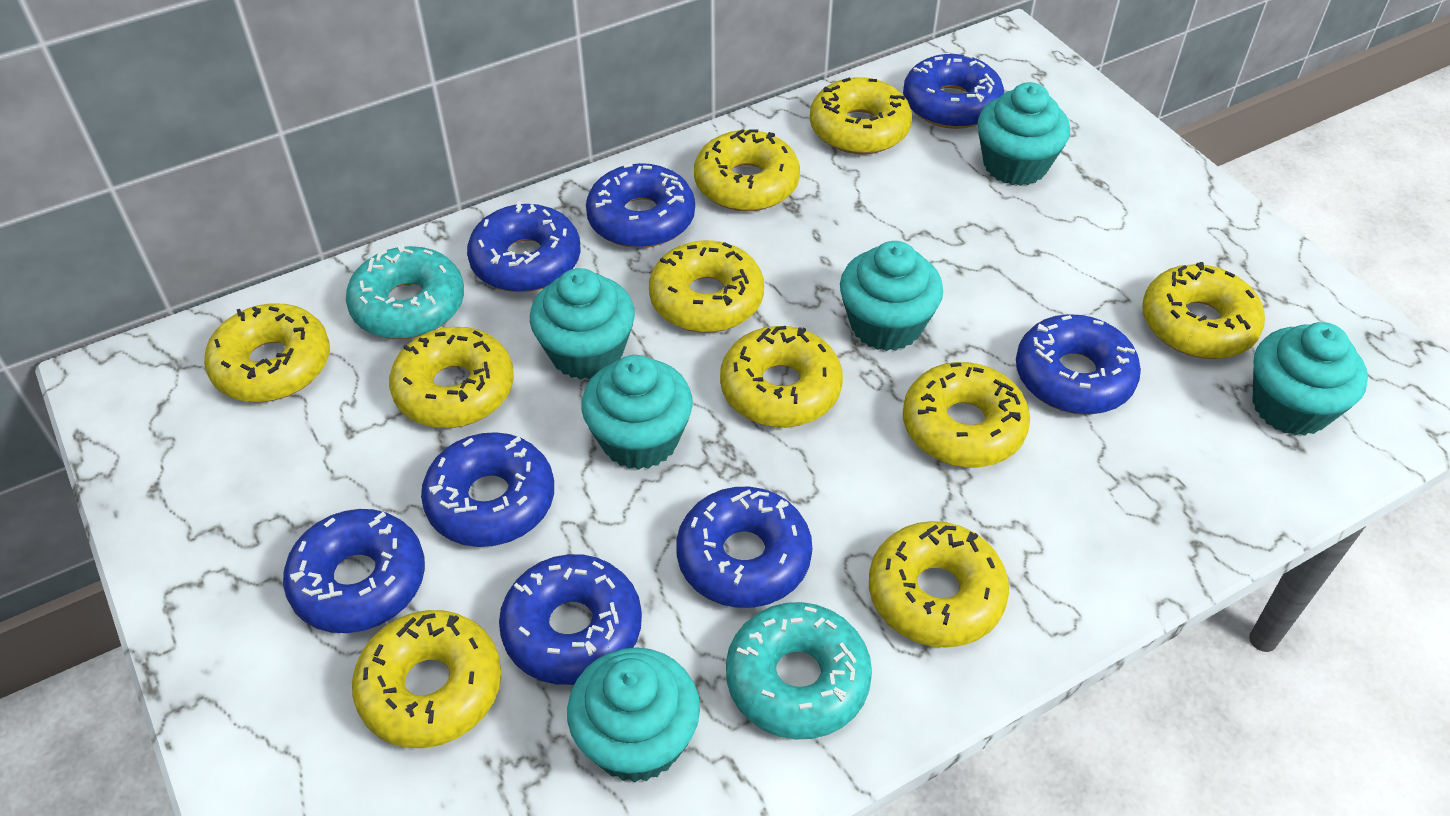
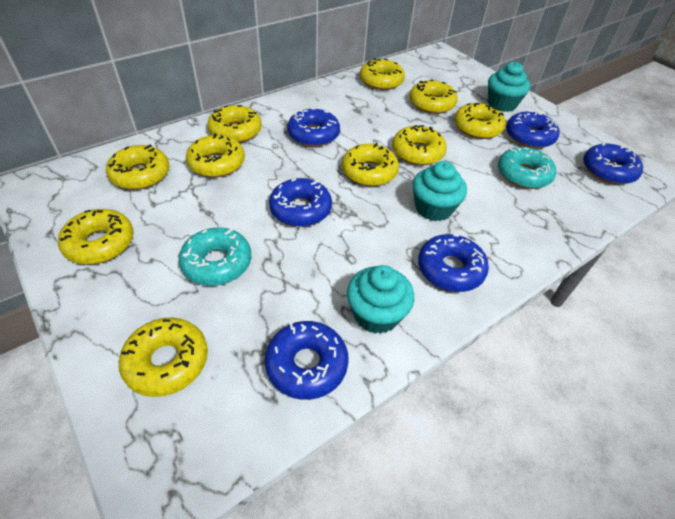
blue donut: 8 -> 6
turquoise cupcake: 6 -> 3

